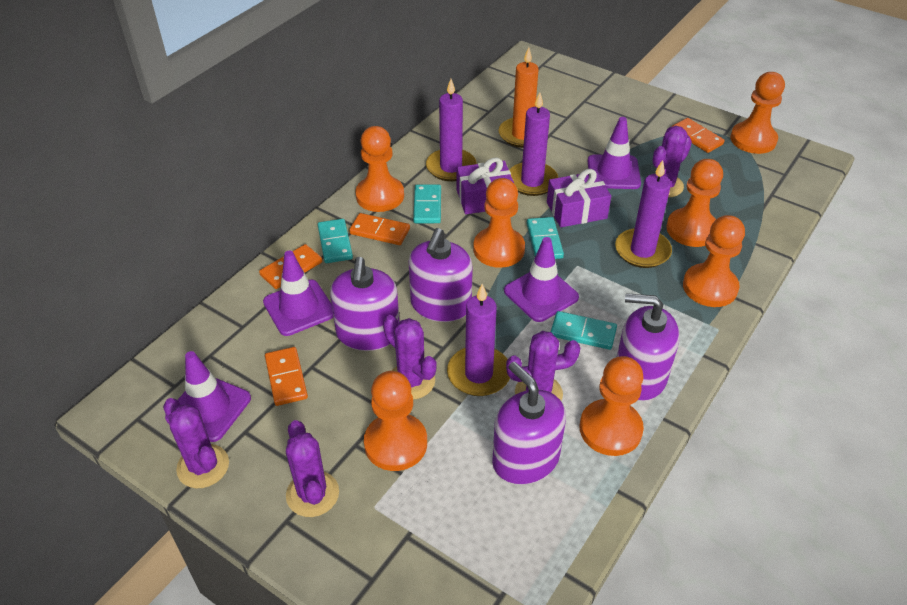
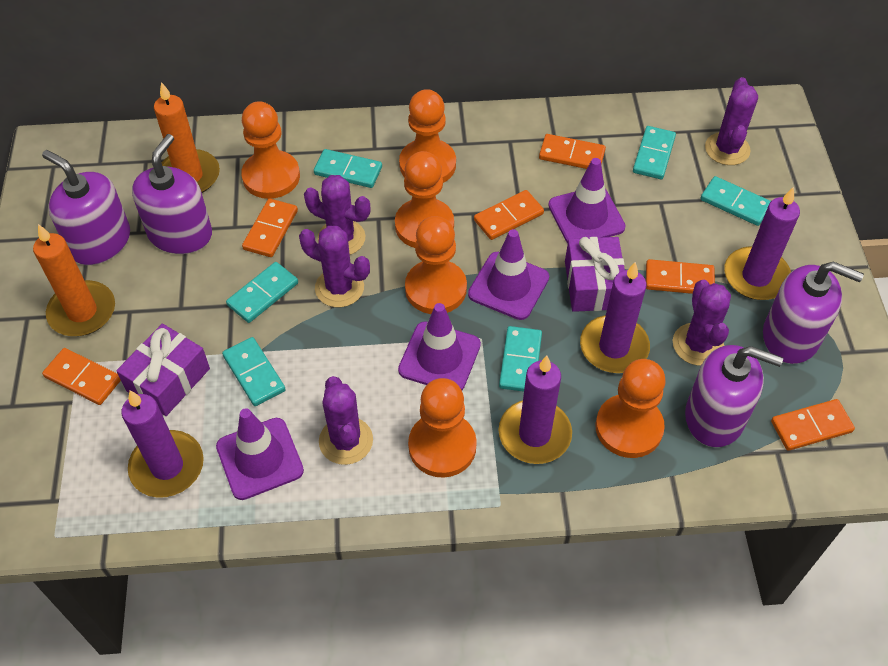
orange candle: 1 -> 2
orange domino: 4 -> 6
orange pawn: 7 -> 6
turquoise domino: 4 -> 6

